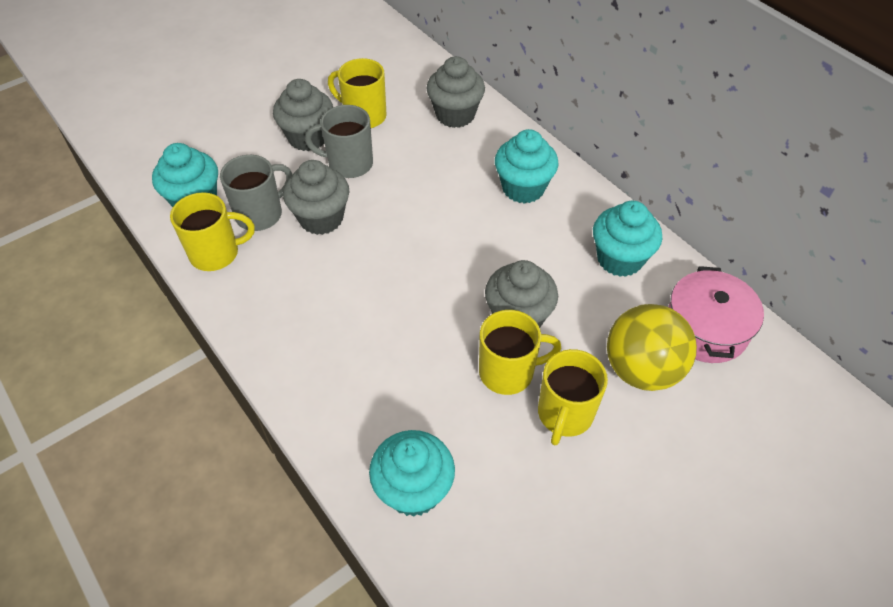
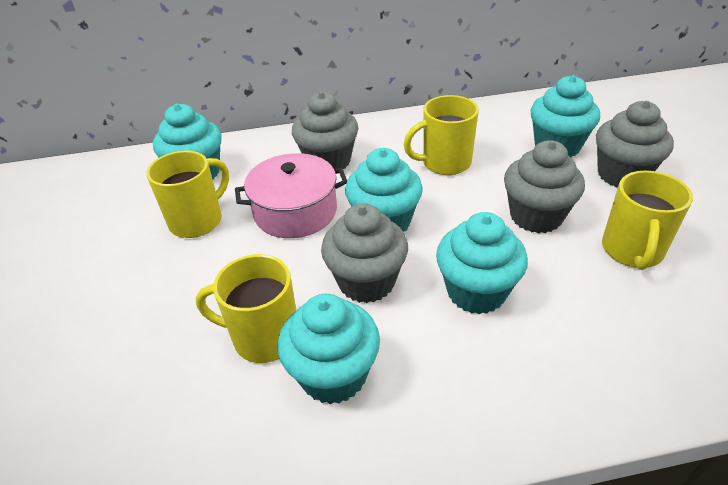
grey mug: 2 -> 0
turquoise cupcake: 4 -> 5
yellow ball: 1 -> 0

